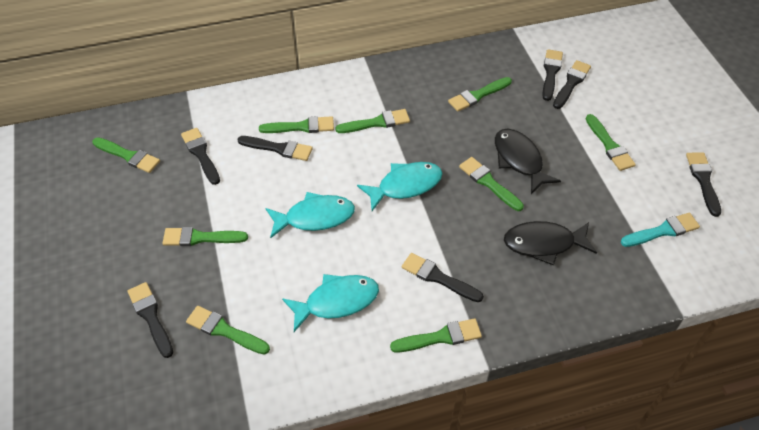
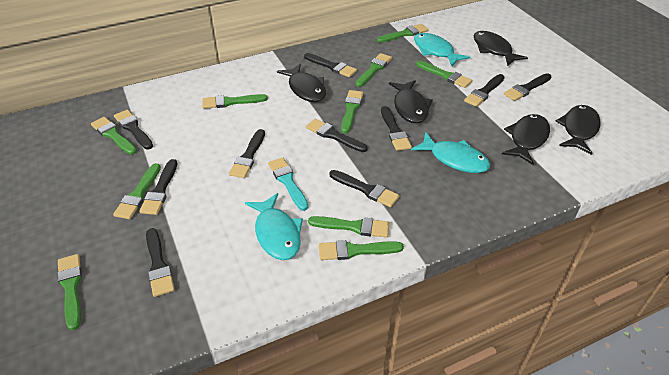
black brush: 7 -> 10
black fish: 2 -> 5
green brush: 9 -> 10

